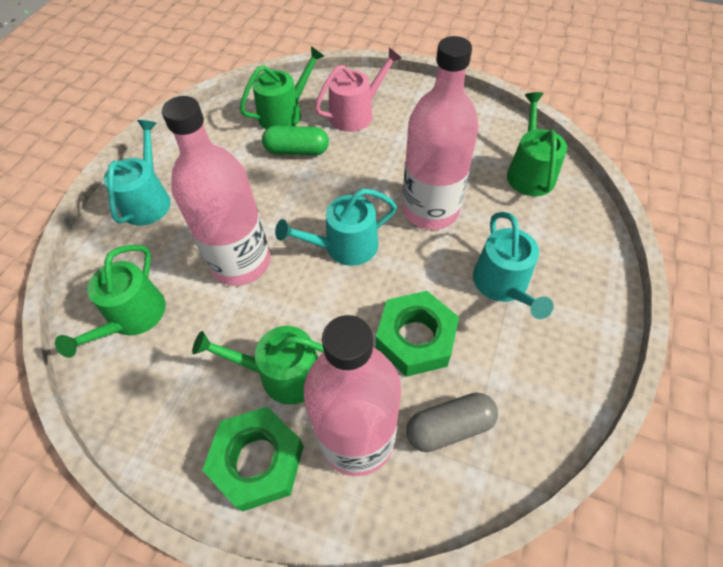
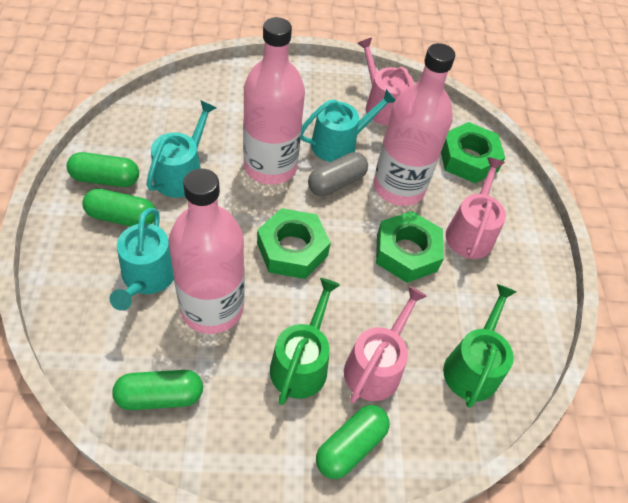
green capsule: 1 -> 4
green nut: 2 -> 3
green watering can: 4 -> 2
pink watering can: 1 -> 3

